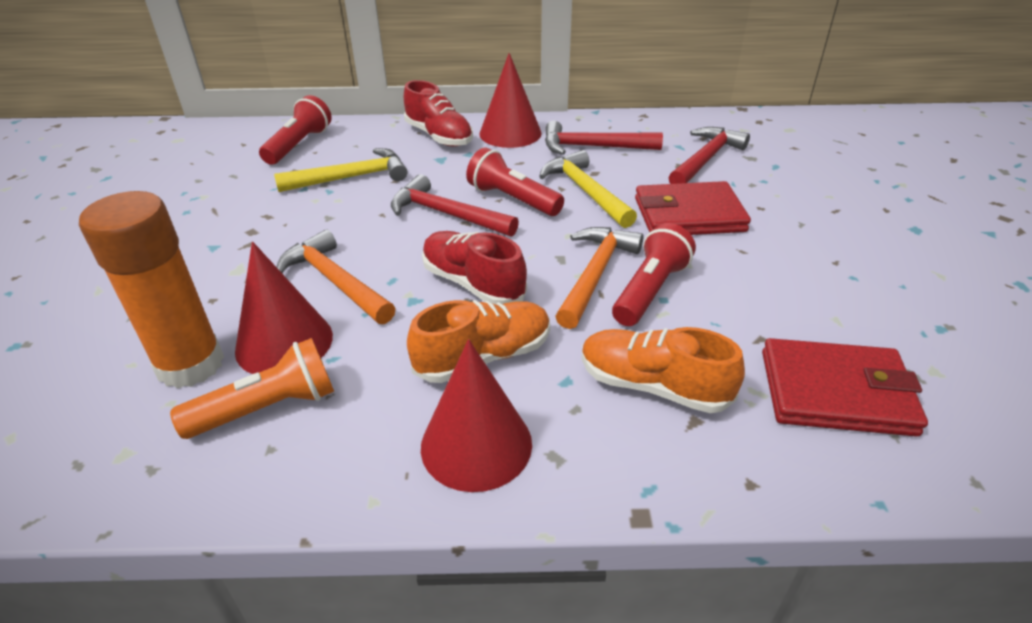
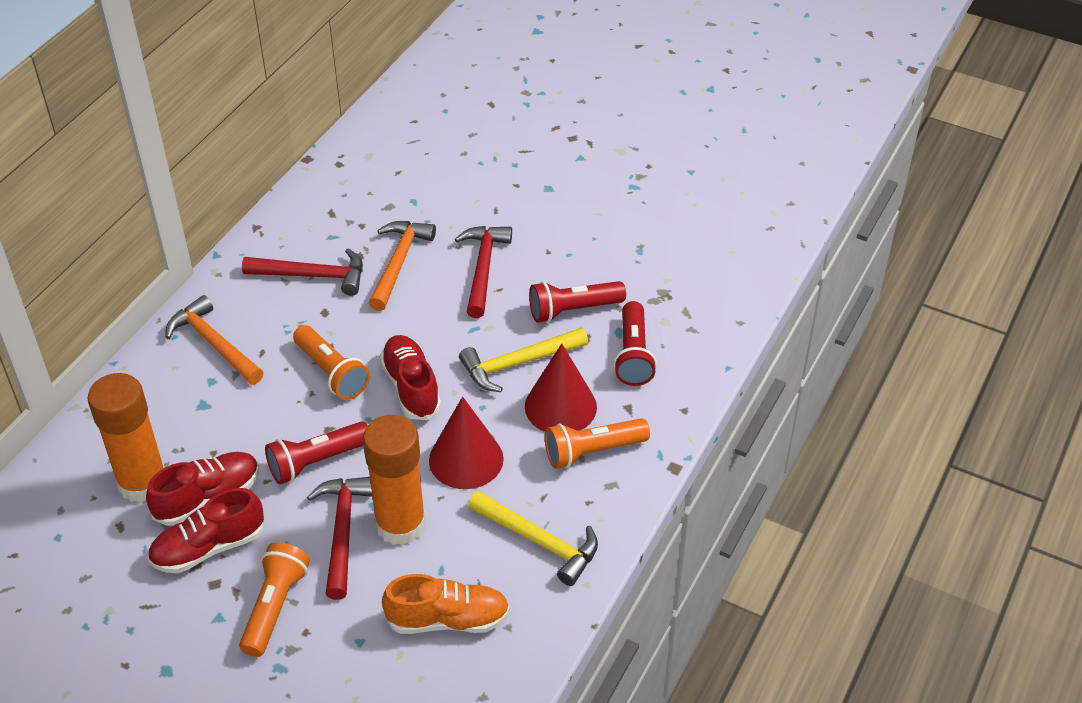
orange flashlight: 1 -> 3
orange glue stick: 1 -> 2
orange shoe: 2 -> 1
red cone: 3 -> 2
red shoe: 2 -> 3
red wallet: 2 -> 0

